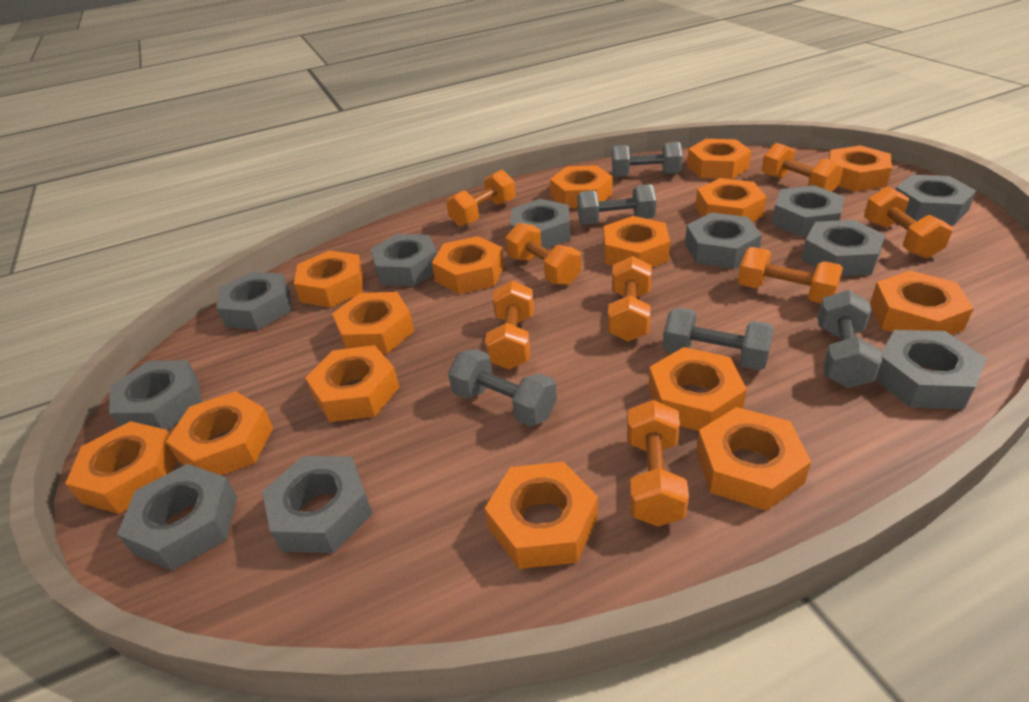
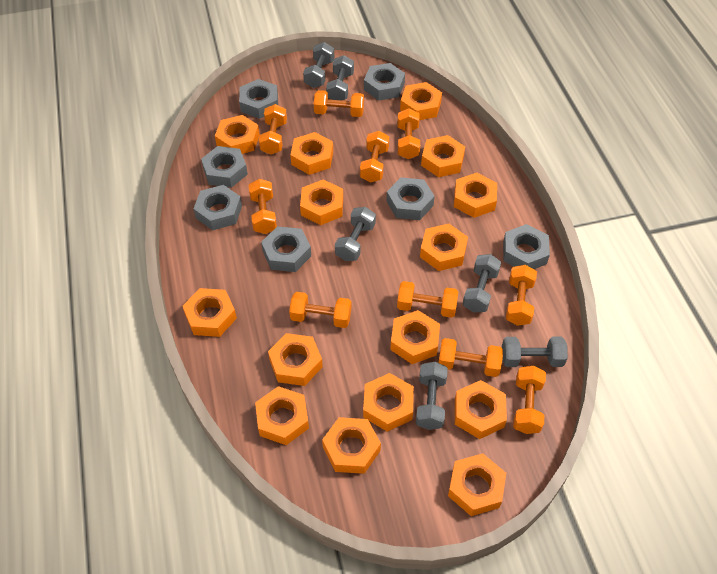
grey dumbbell: 5 -> 6
grey nut: 11 -> 7
orange dumbbell: 8 -> 10

